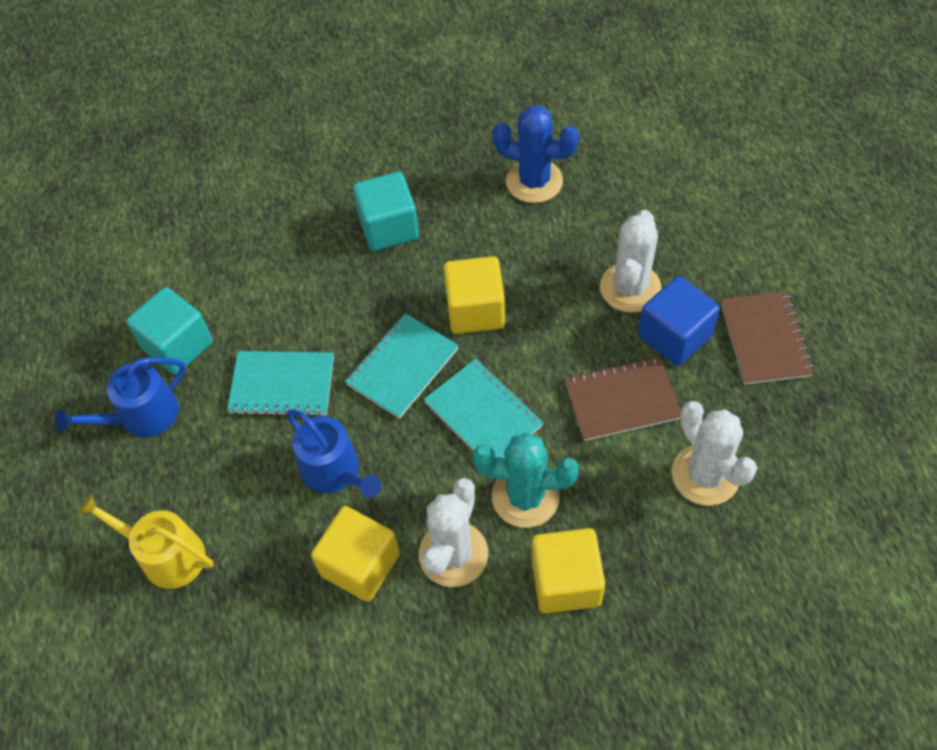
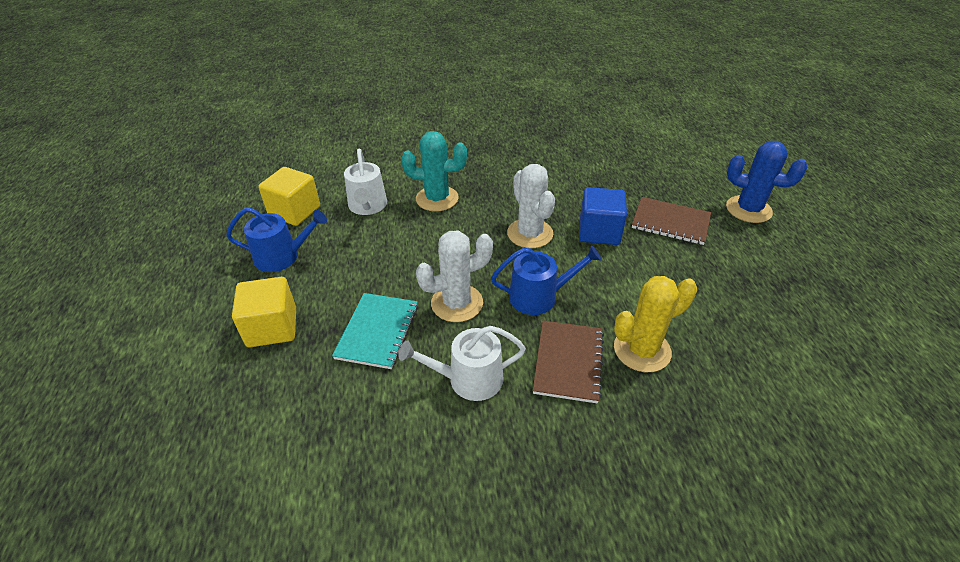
turquoise cube: 2 -> 0
turquoise notebook: 3 -> 1
white cactus: 3 -> 2
white watering can: 0 -> 2
yellow cactus: 0 -> 1
yellow cube: 3 -> 2
yellow watering can: 1 -> 0

